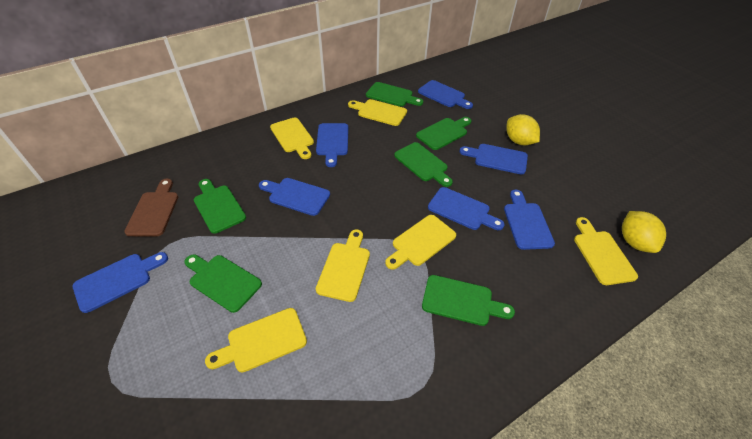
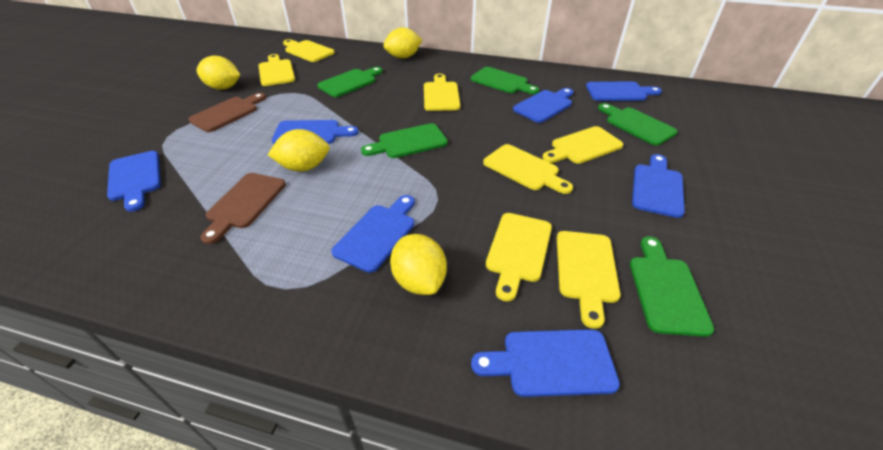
brown cutting board: 1 -> 2
green cutting board: 6 -> 5
yellow cutting board: 6 -> 7
yellow lemon: 2 -> 4

